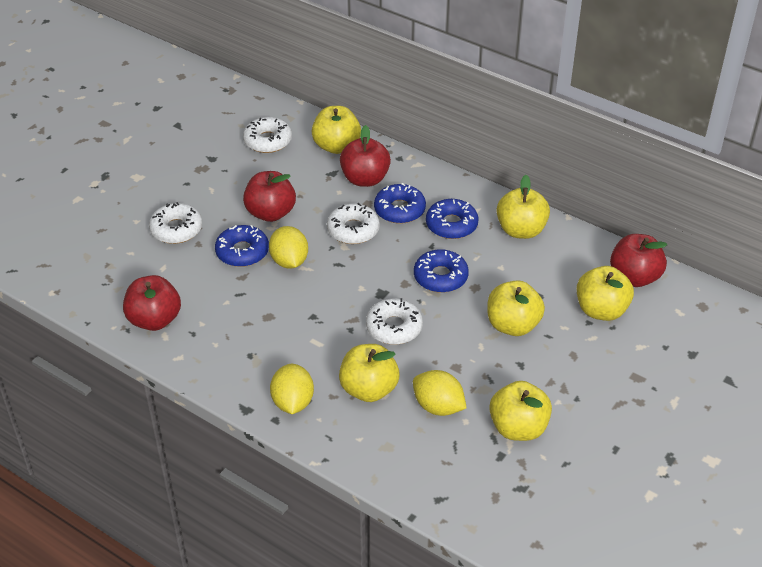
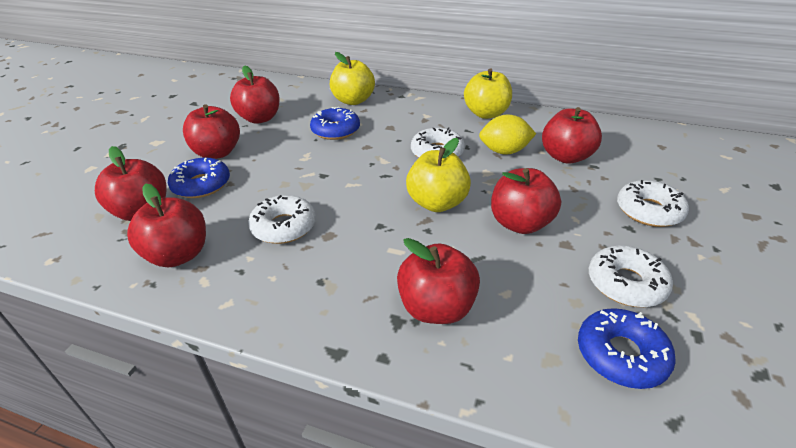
blue donut: 4 -> 3
red apple: 4 -> 7
yellow apple: 6 -> 3
yellow lemon: 3 -> 1

